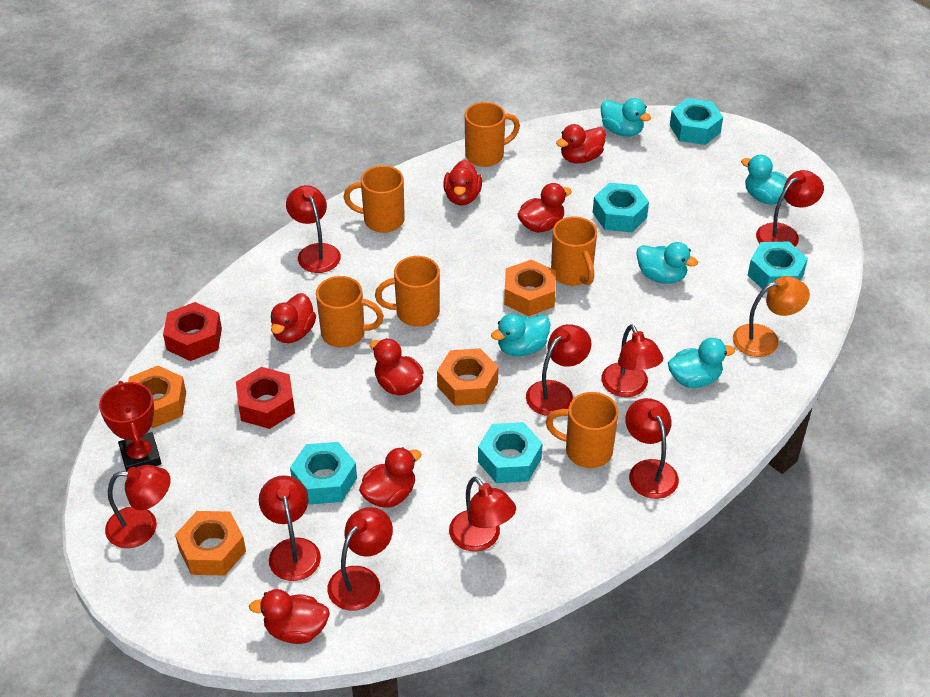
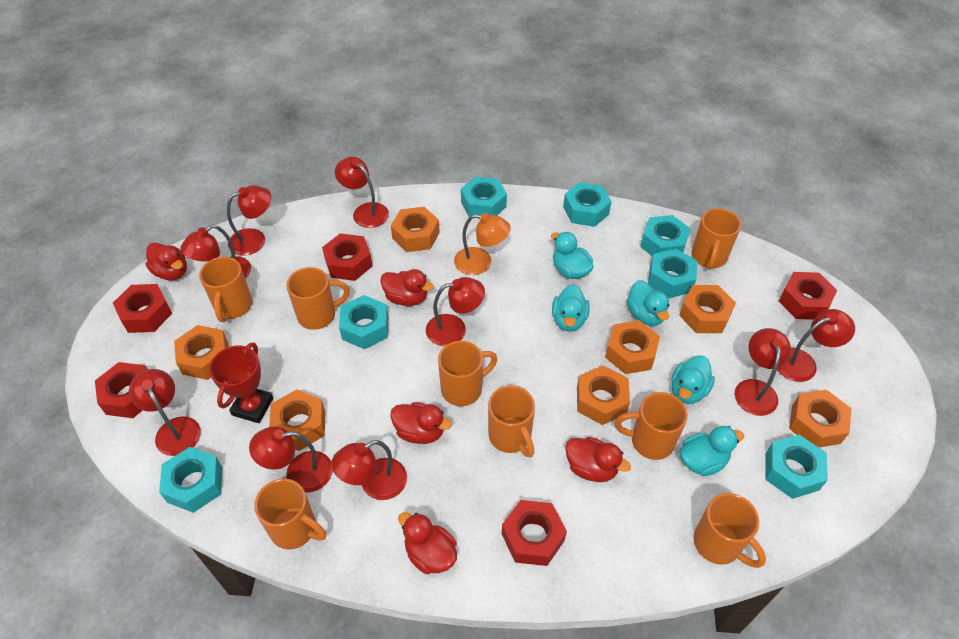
orange mug: 6 -> 8
orange nut: 4 -> 7
red duck: 7 -> 5
red nut: 2 -> 5
turquoise nut: 5 -> 7

